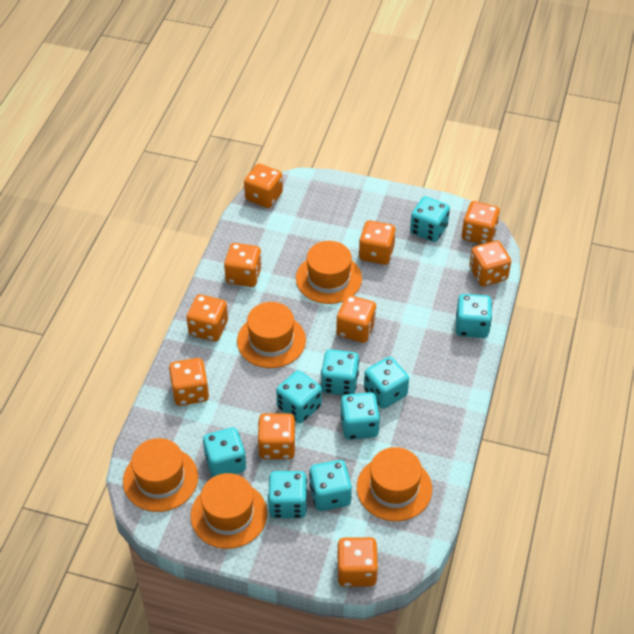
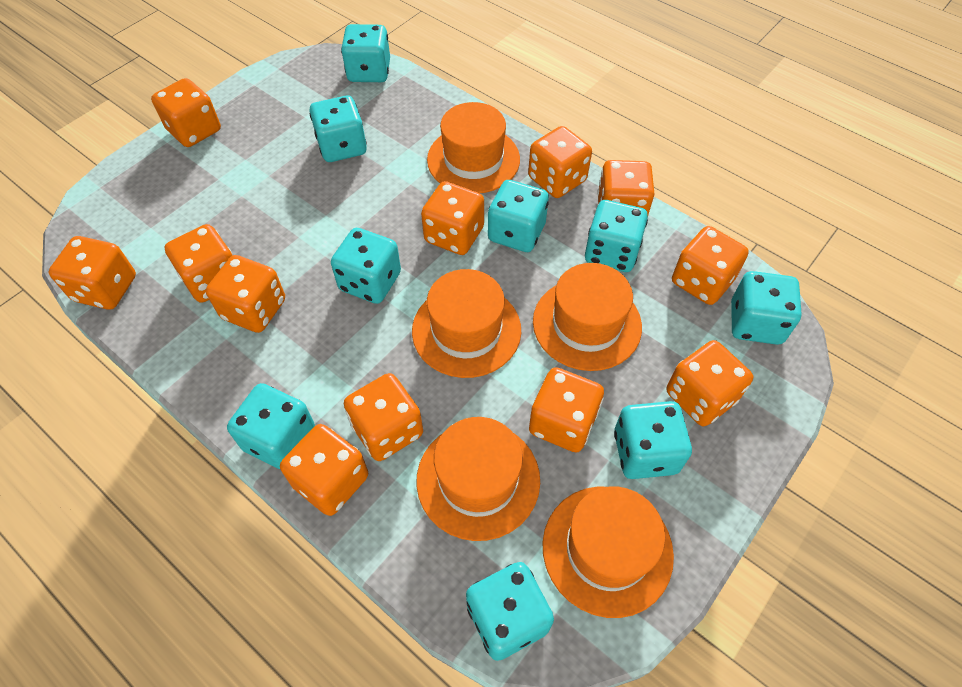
orange dice: 10 -> 12

